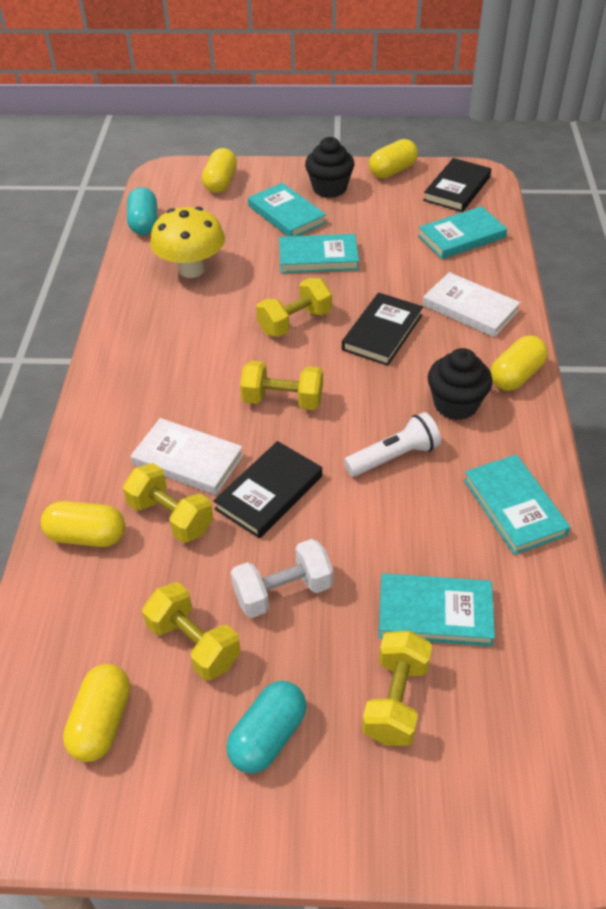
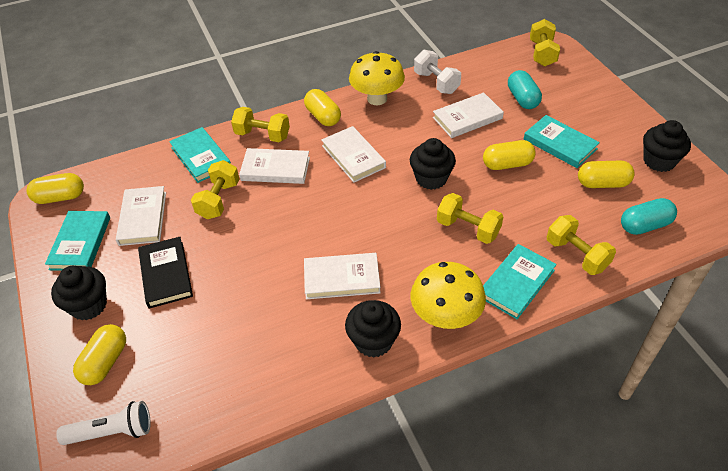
black book: 3 -> 1
black cupcake: 2 -> 4
turquoise book: 5 -> 4
white book: 2 -> 5
yellow mushroom: 1 -> 2

